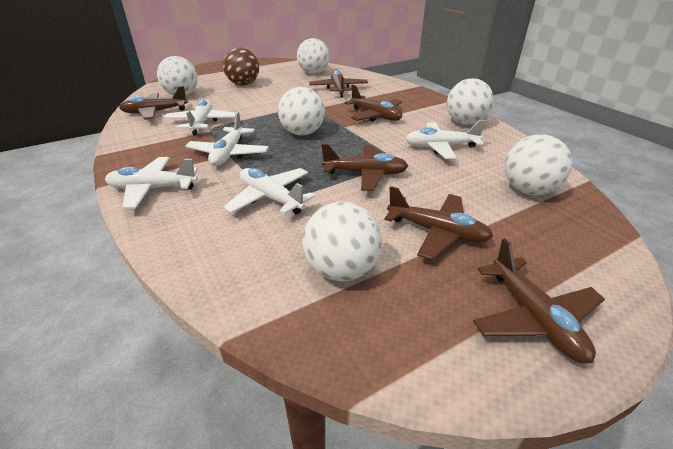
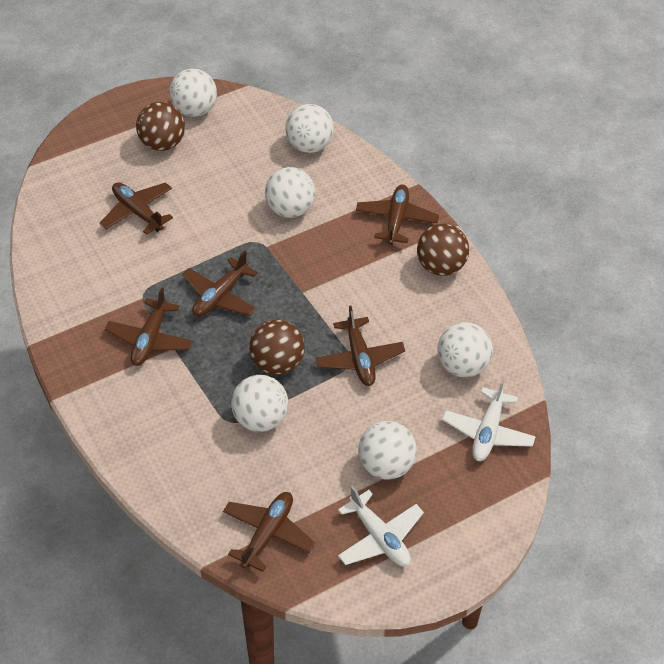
brown ball: 1 -> 3
white plane: 5 -> 2

